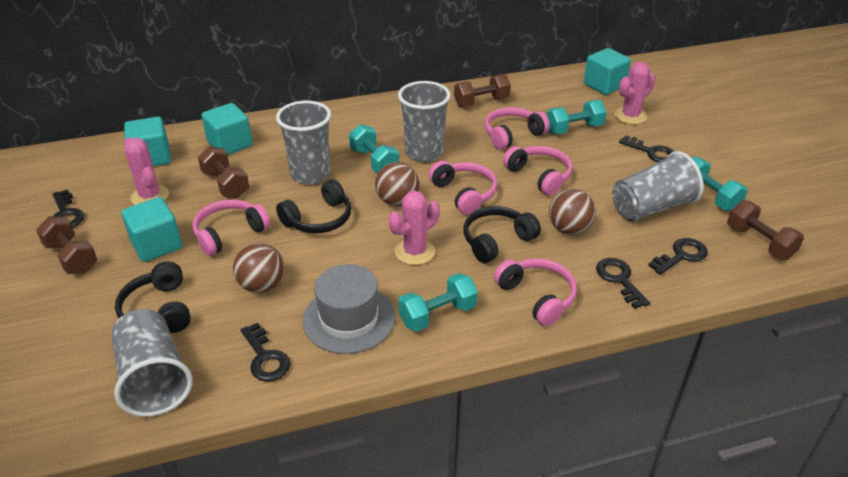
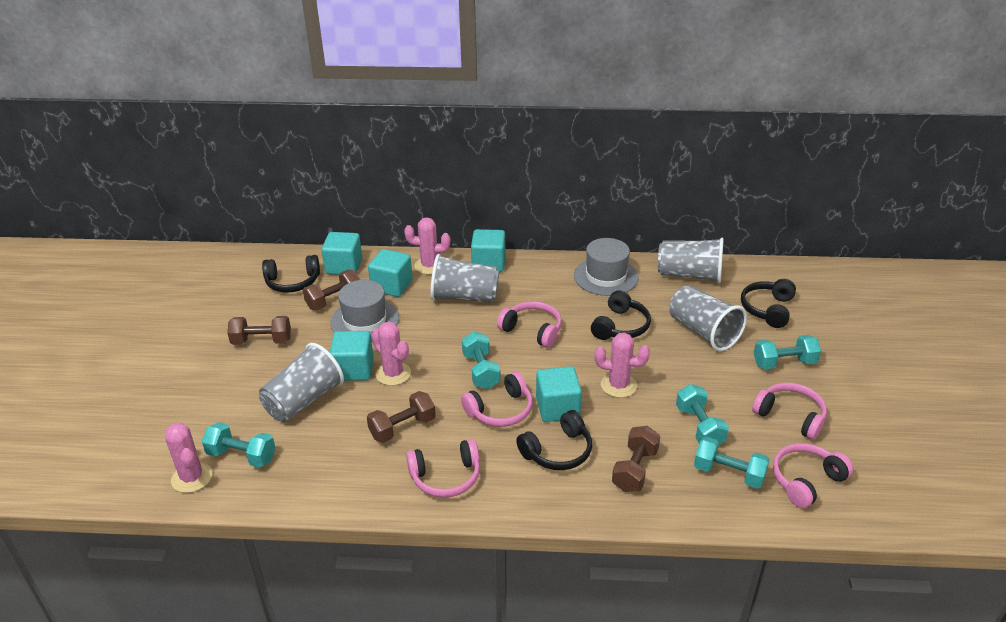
black headphones: 3 -> 4
black key: 5 -> 0
brown ball: 3 -> 0
grey hat: 1 -> 2
pink cactus: 3 -> 4
turquoise cube: 4 -> 5
turquoise dumbbell: 4 -> 5

